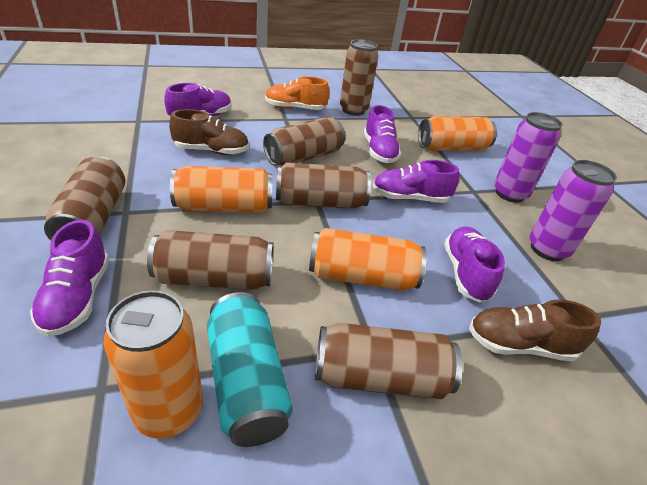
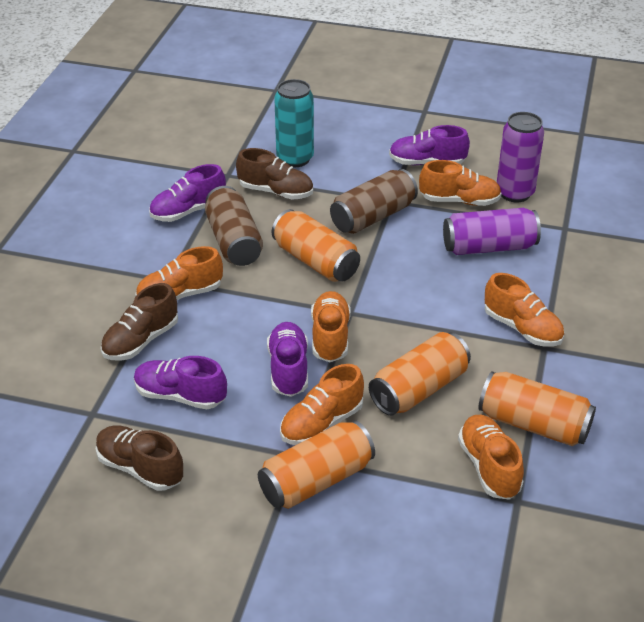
brown can: 6 -> 2
brown shoe: 2 -> 3
orange shoe: 1 -> 6
purple shoe: 5 -> 4

